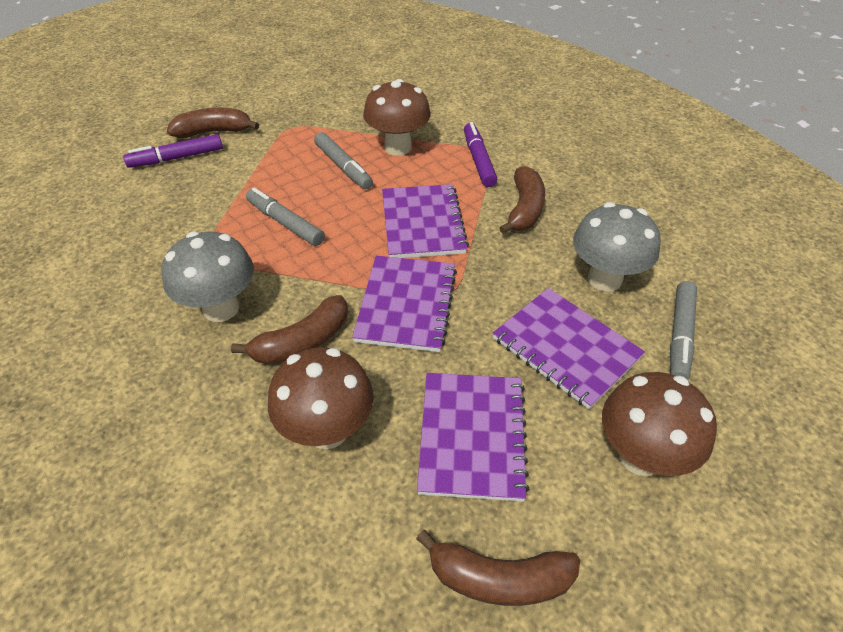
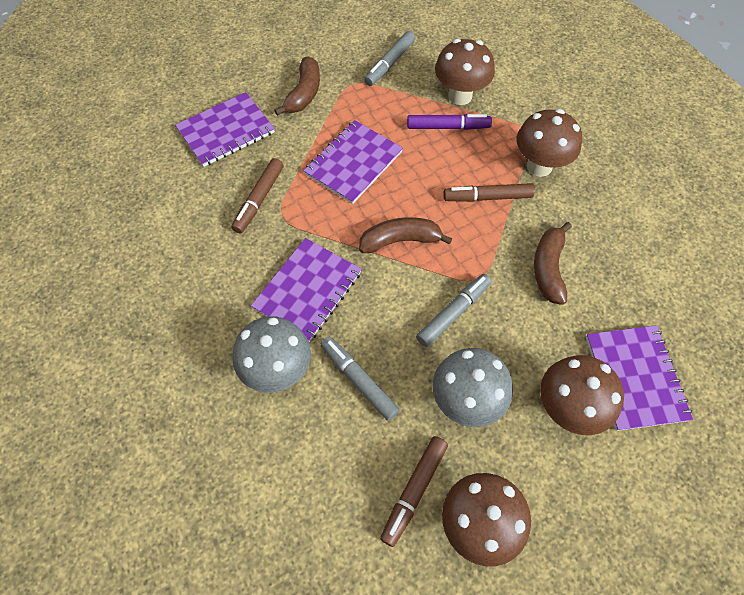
brown banana: 4 -> 3
brown marker: 0 -> 3
brown mushroom: 3 -> 4
purple marker: 2 -> 1

